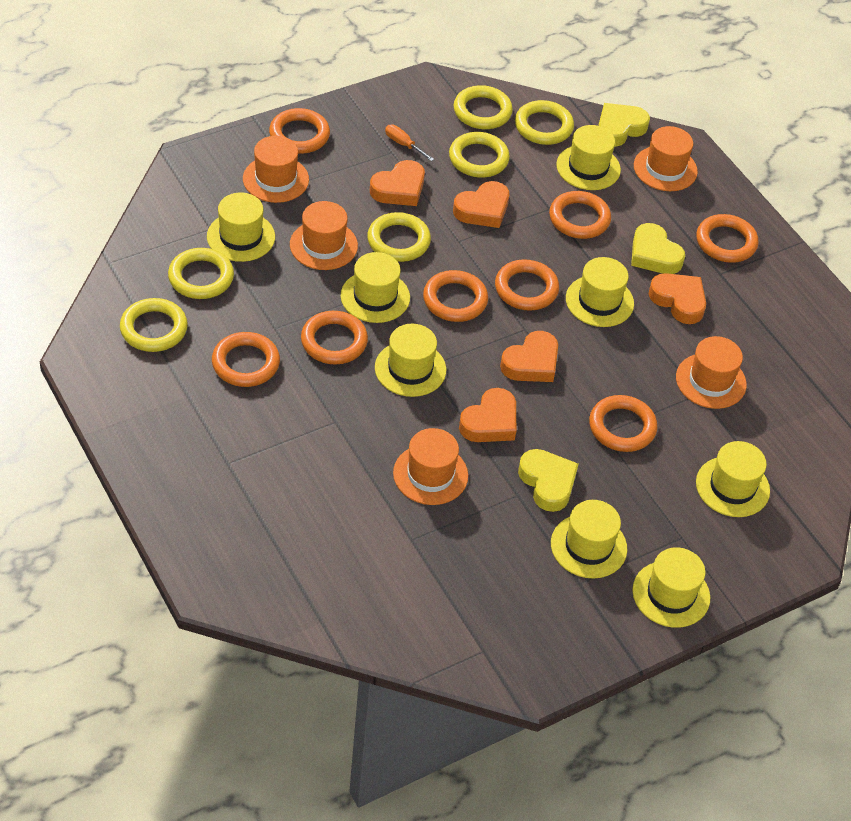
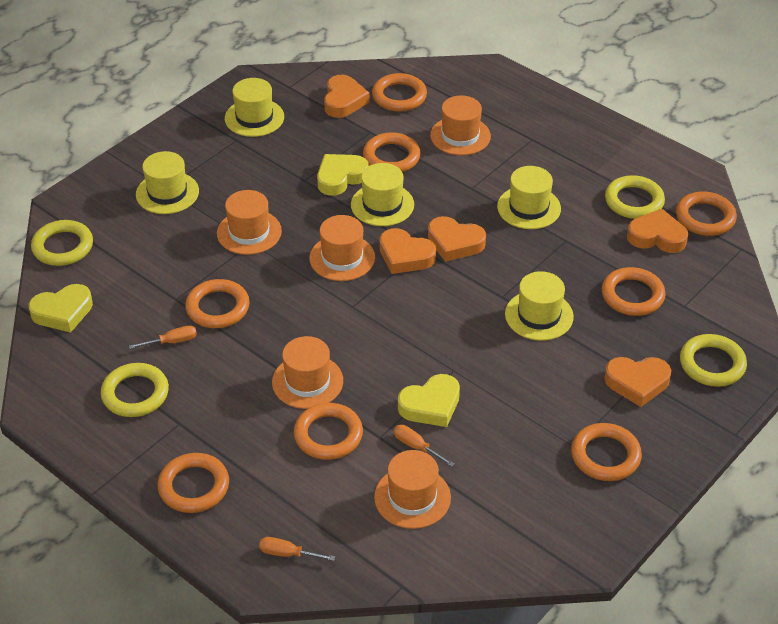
orange screwdriver: 1 -> 3
yellow hat: 8 -> 5
yellow ring: 6 -> 4

